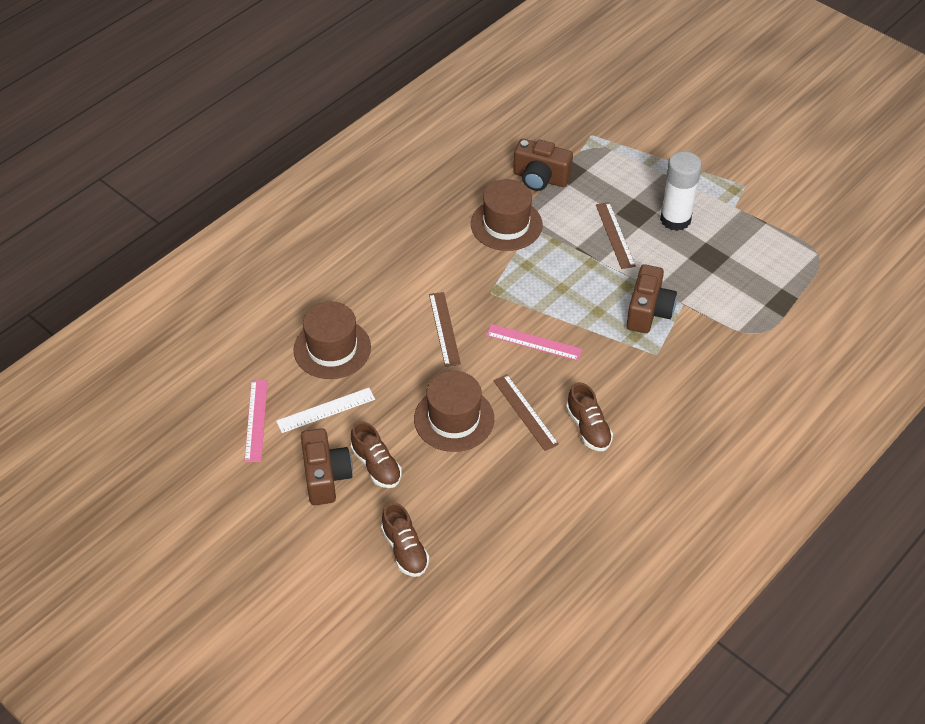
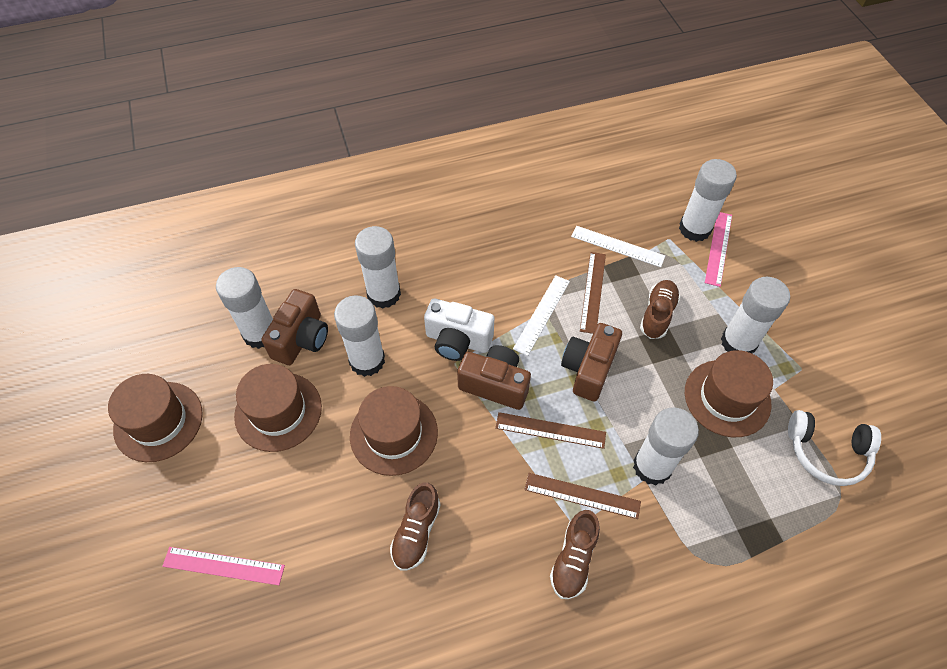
brown hat: 3 -> 4
white camera: 0 -> 1
white glue stick: 1 -> 6
white headphones: 0 -> 1
white ruler: 1 -> 2

